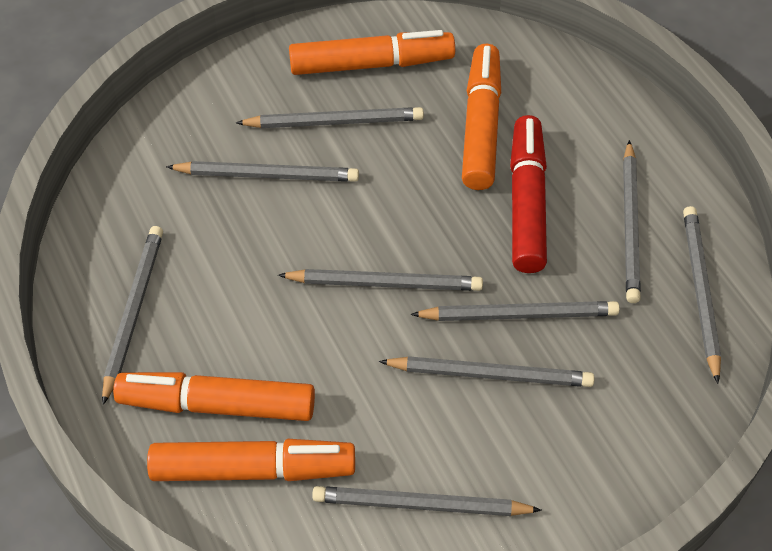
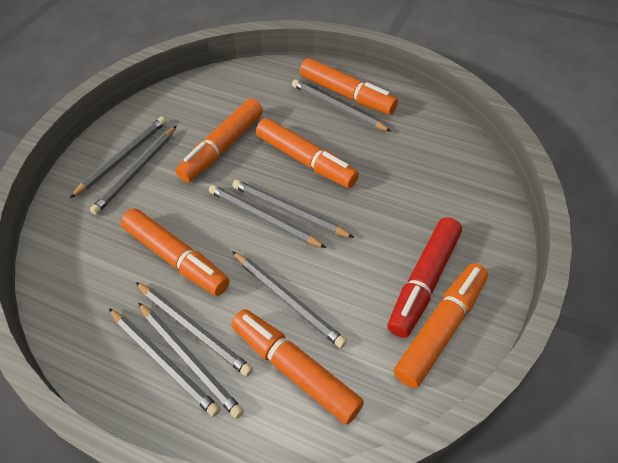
orange marker: 4 -> 6

